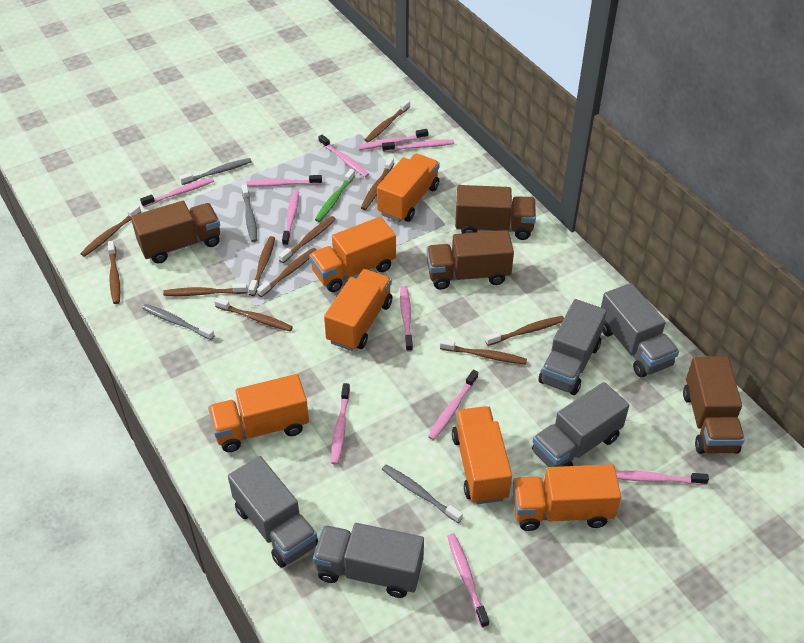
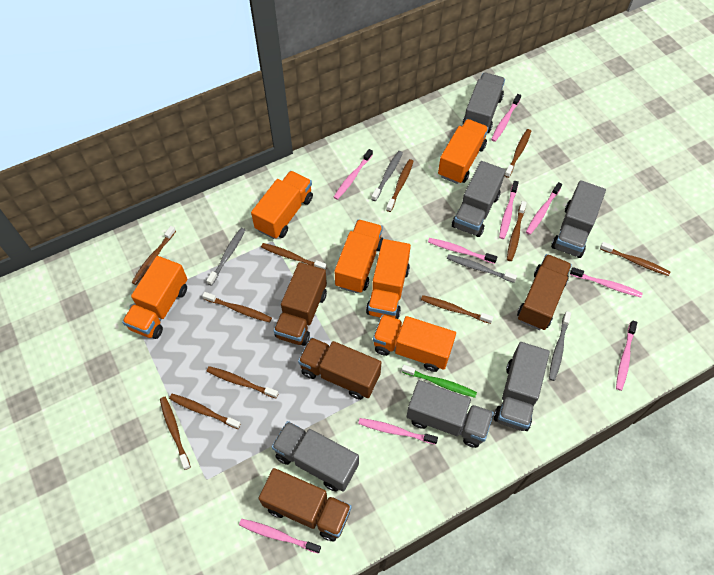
grey truck: 5 -> 6
pink toothbrush: 11 -> 9

